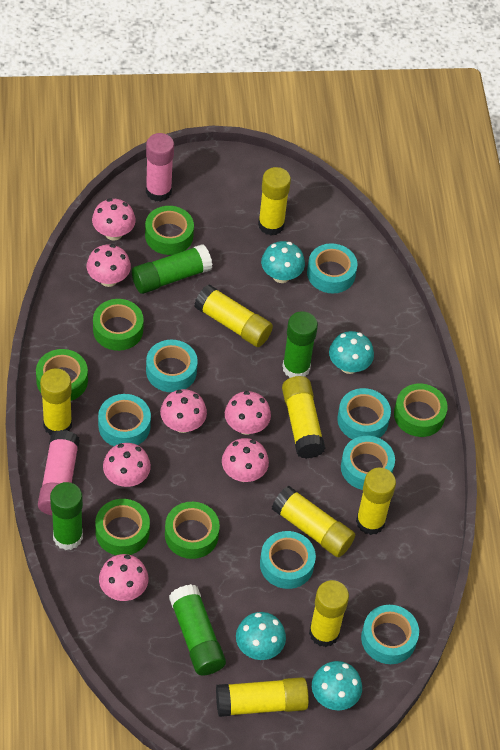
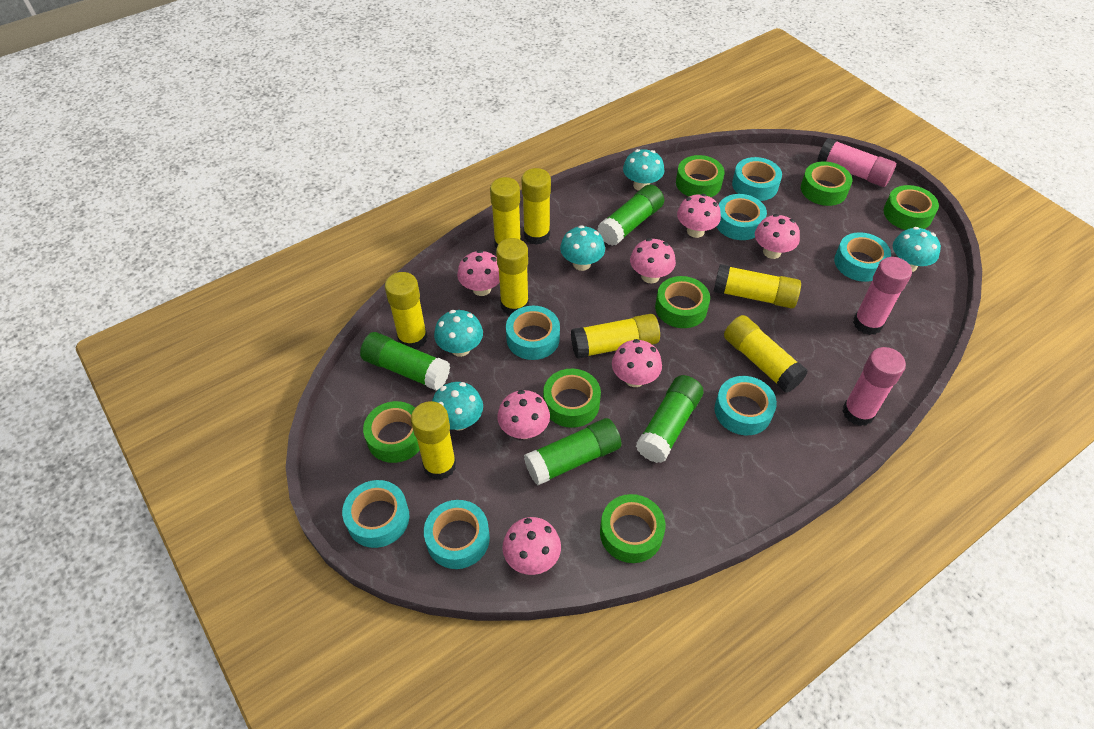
green tape: 6 -> 7
pink glue stick: 2 -> 3
turquoise mushroom: 4 -> 5

